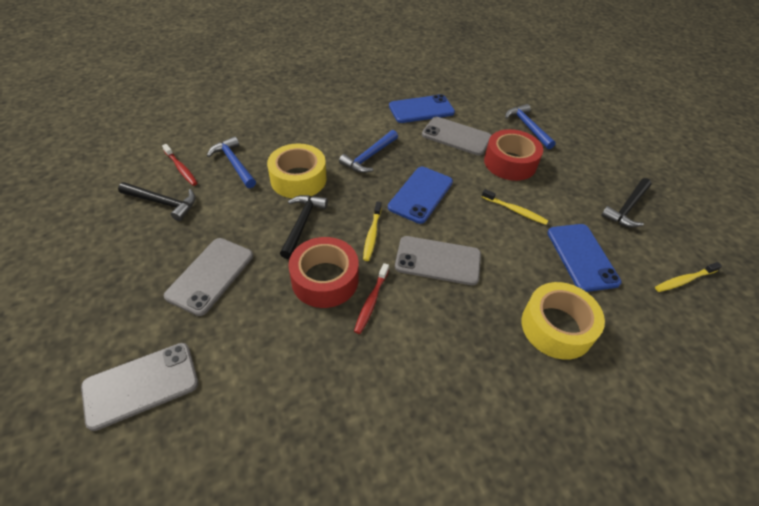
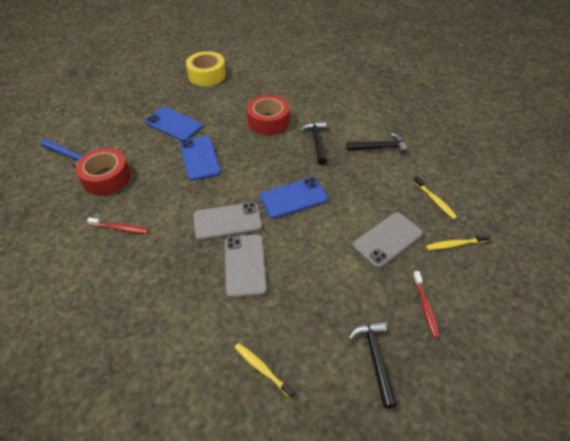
blue hammer: 3 -> 1
grey phone: 4 -> 3
yellow tape: 2 -> 1

